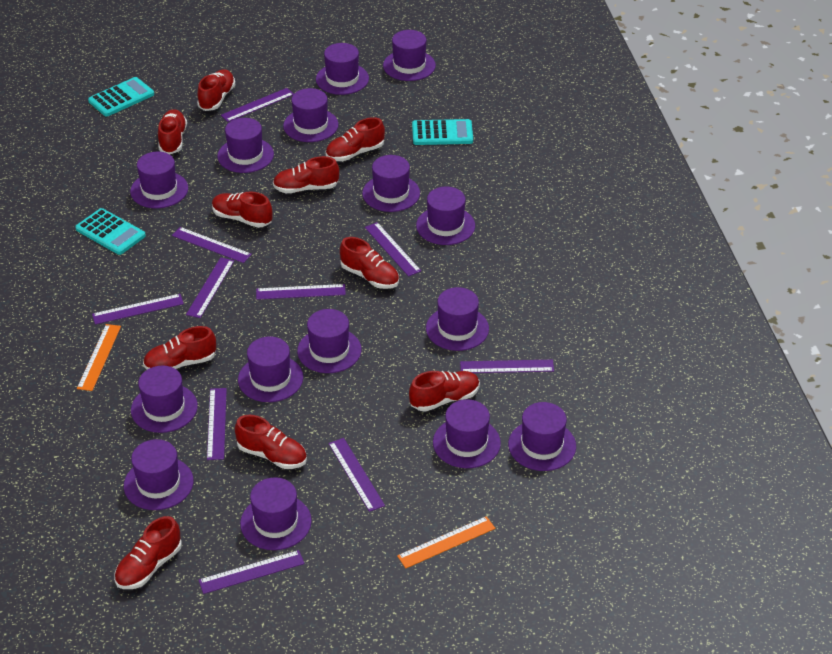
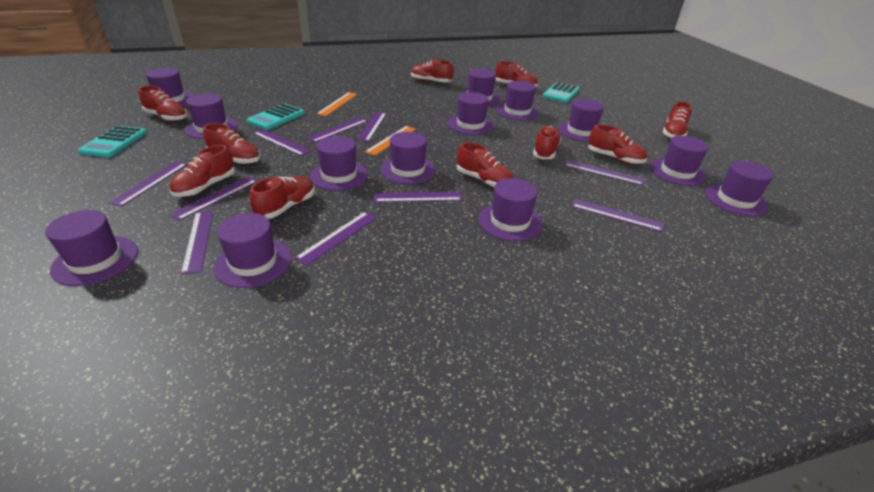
purple hat: 15 -> 13

